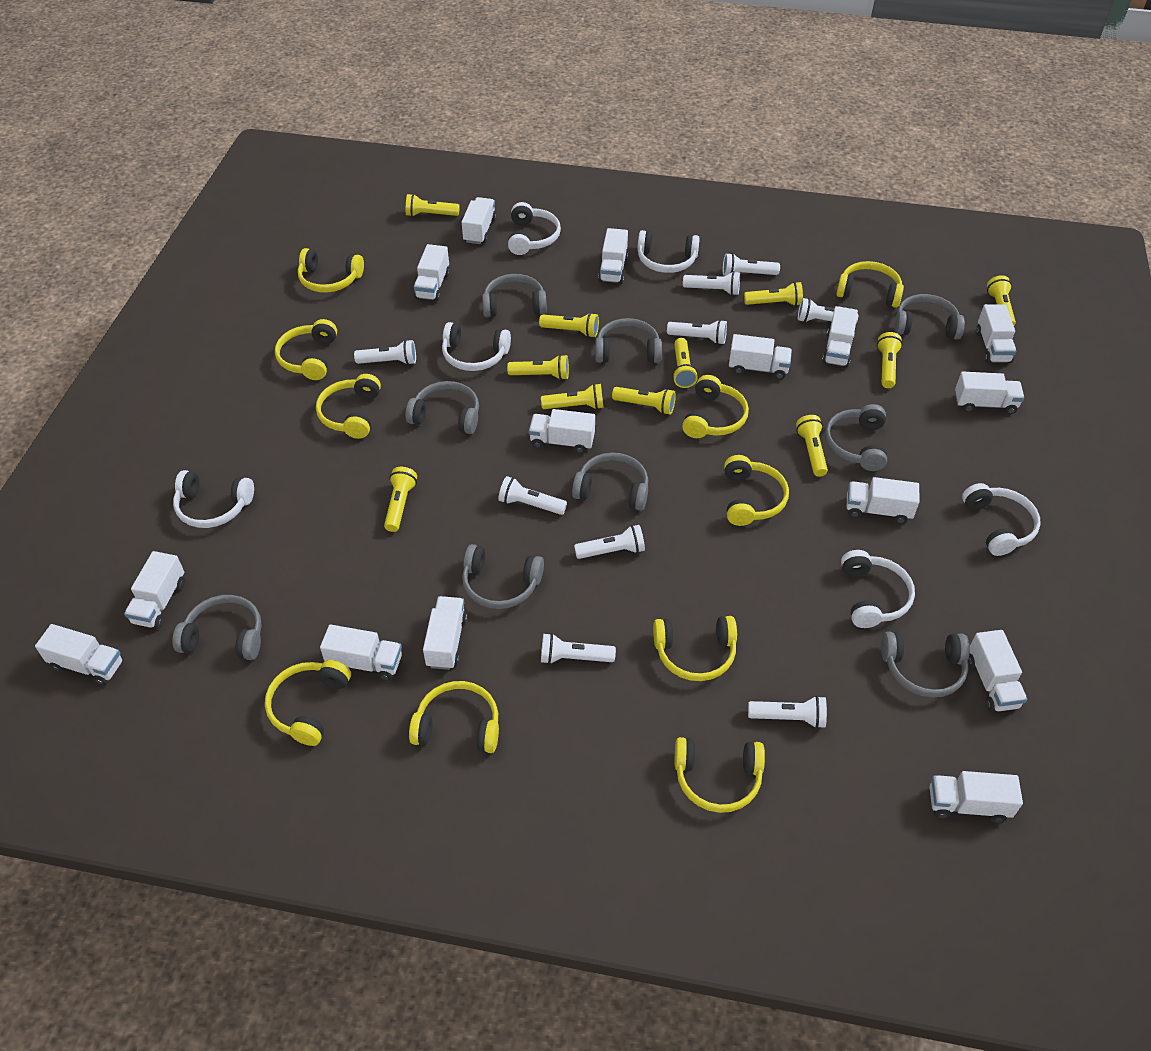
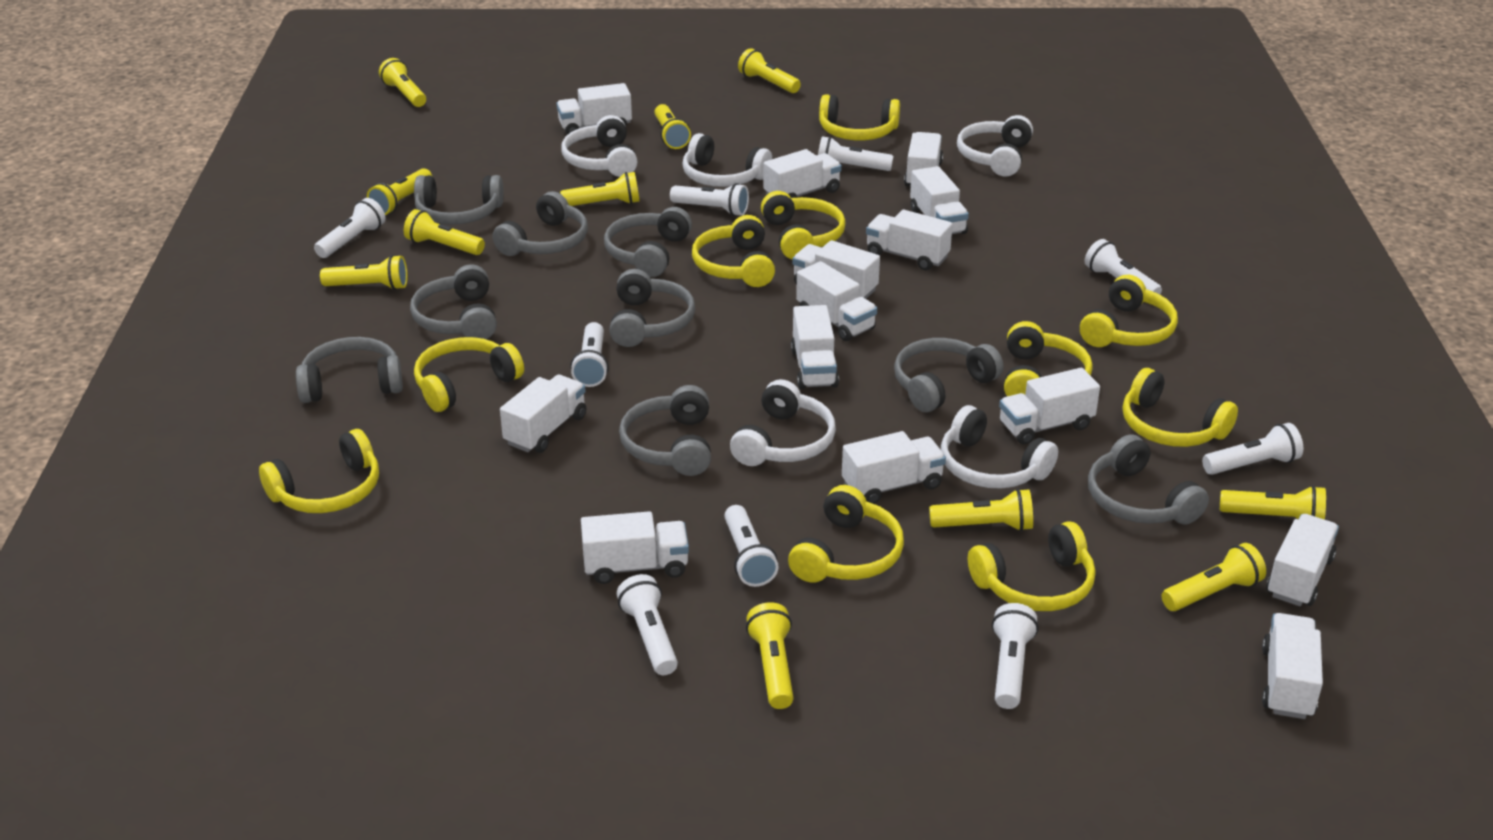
white headphones: 6 -> 5
white truck: 15 -> 14

